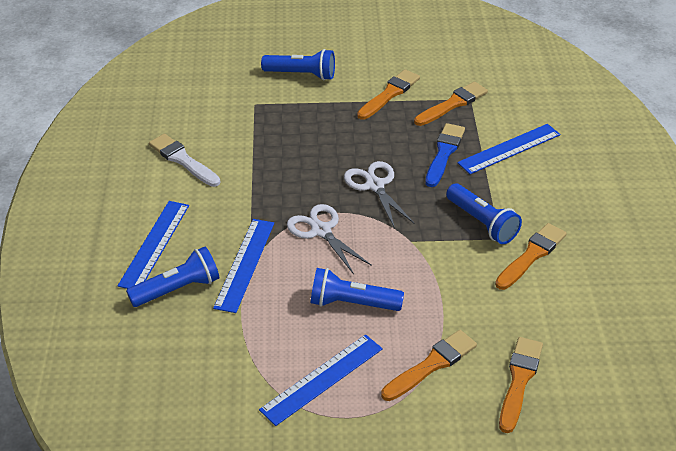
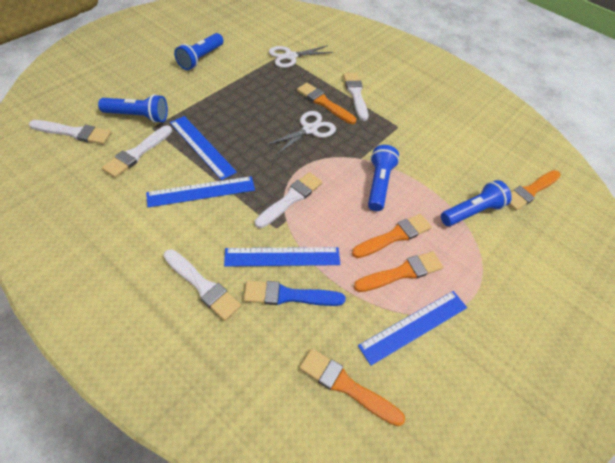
white brush: 1 -> 5

